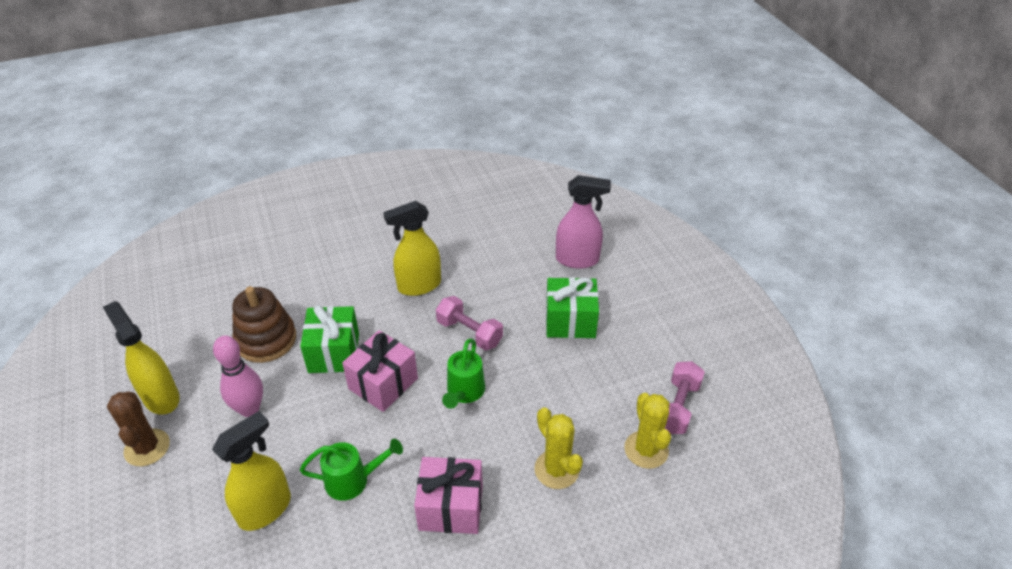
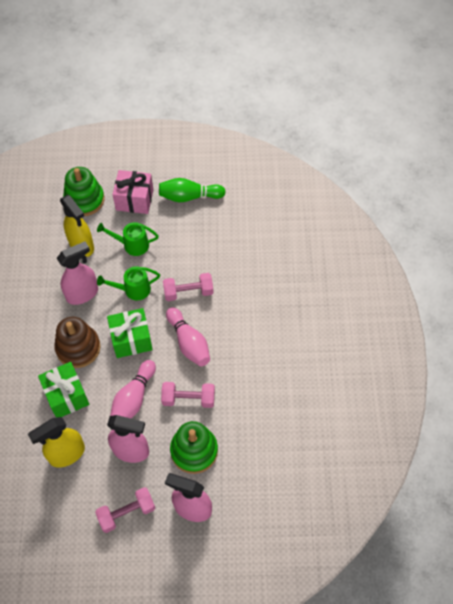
brown cactus: 1 -> 0
green bowling pin: 0 -> 1
green stacking toy: 0 -> 2
pink bowling pin: 1 -> 2
pink dumbbell: 2 -> 3
pink gift: 2 -> 1
pink spray bottle: 1 -> 3
yellow cactus: 2 -> 0
yellow spray bottle: 3 -> 2

